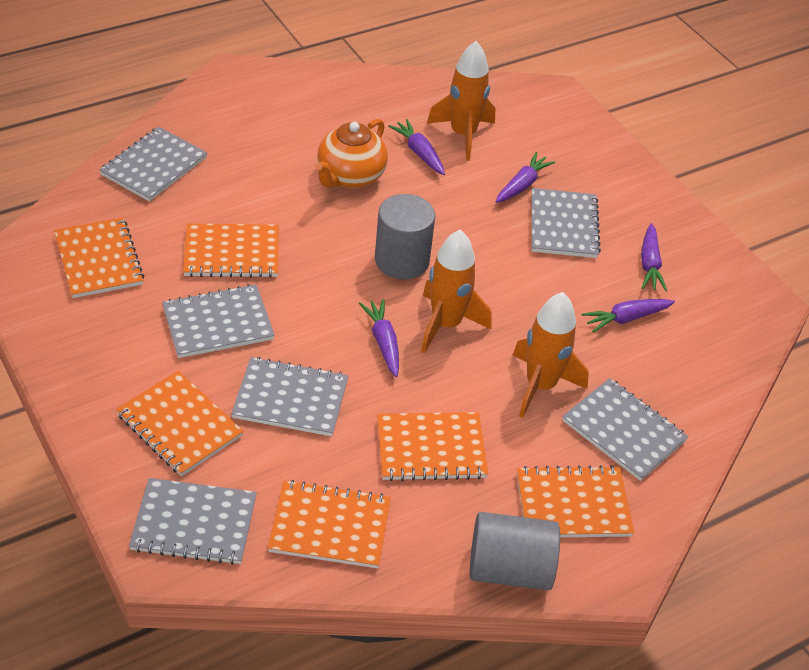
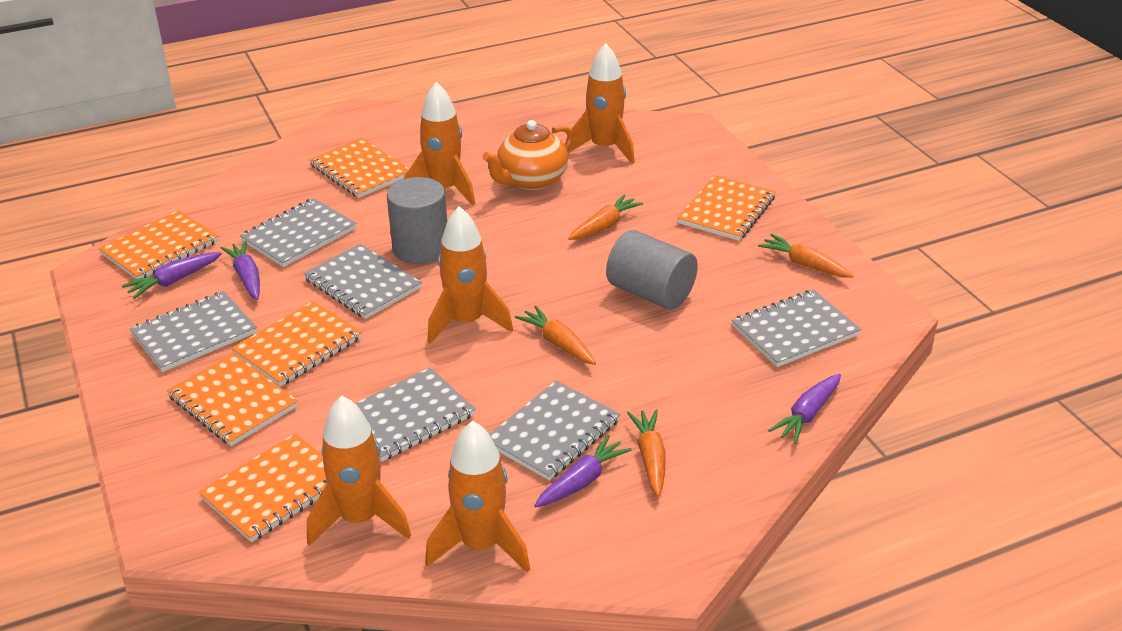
orange carrot: 0 -> 4
orange rocket: 3 -> 5
purple carrot: 5 -> 4

